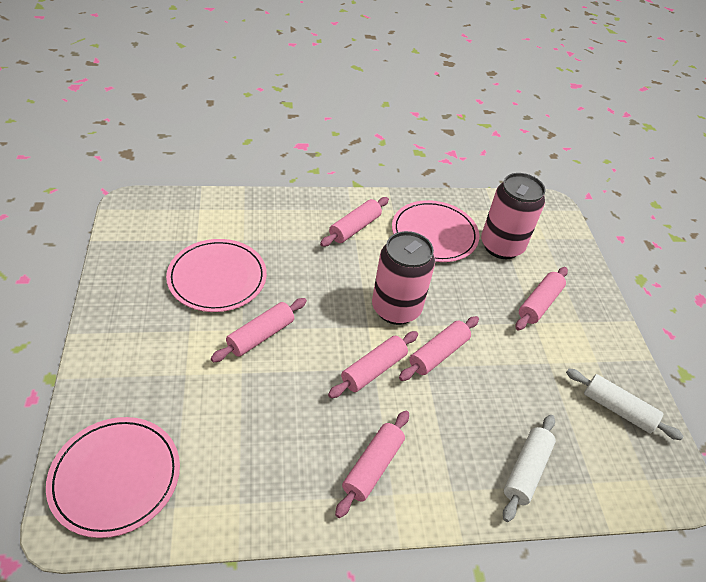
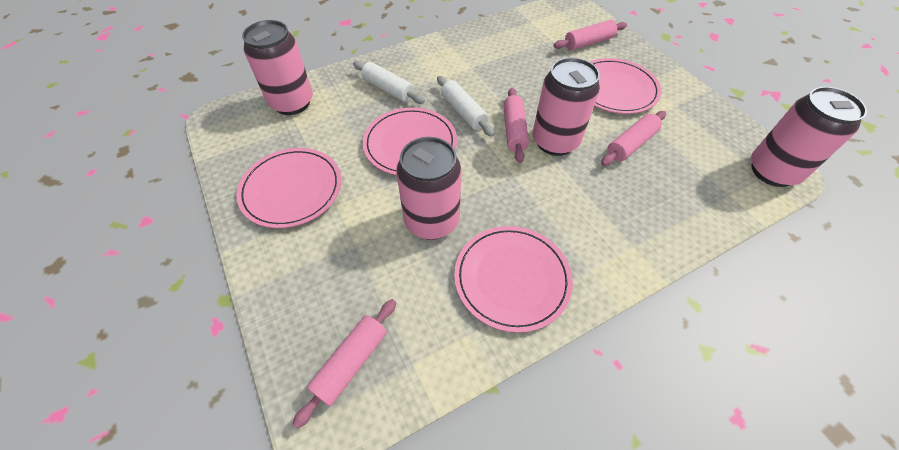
pink can: 2 -> 4
pink plate: 3 -> 4
pink rolling pin: 6 -> 4

